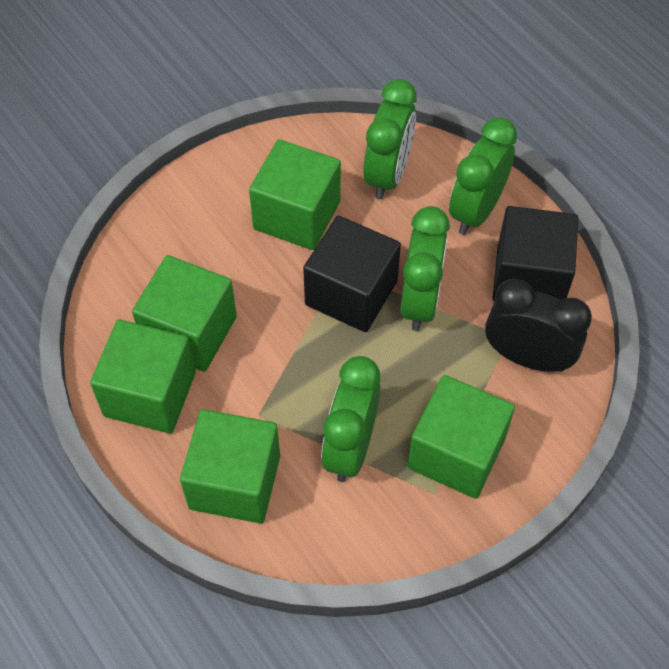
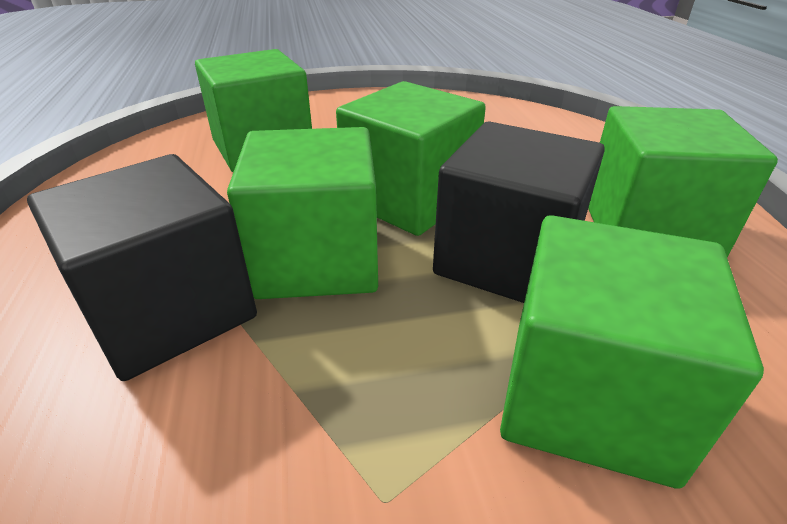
black clock: 1 -> 0
green clock: 4 -> 0

